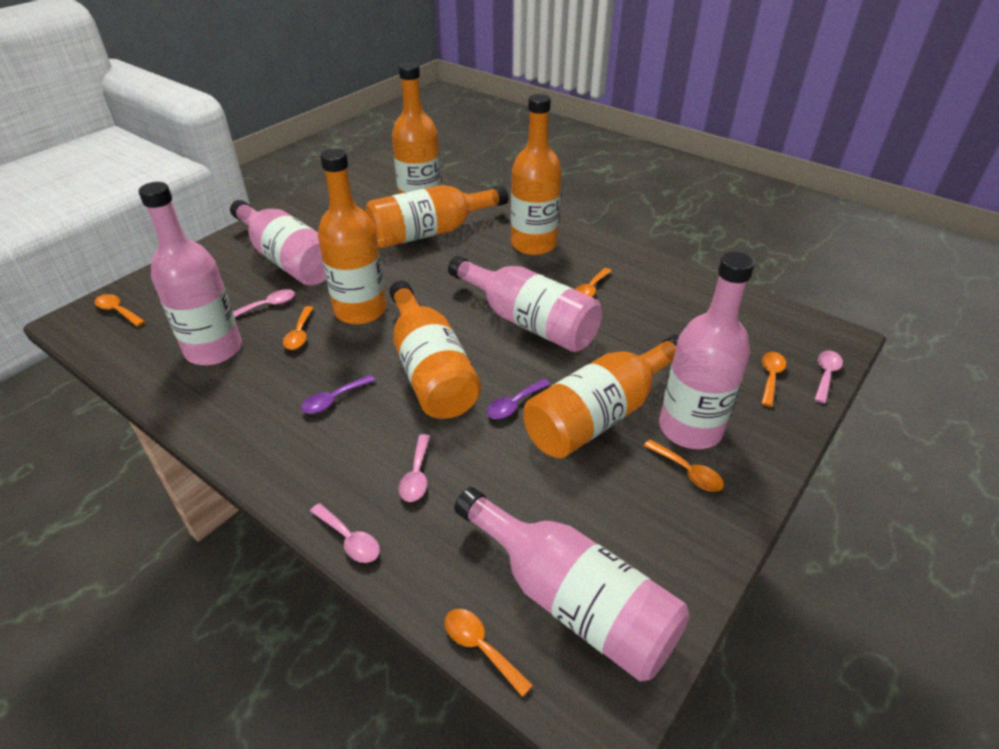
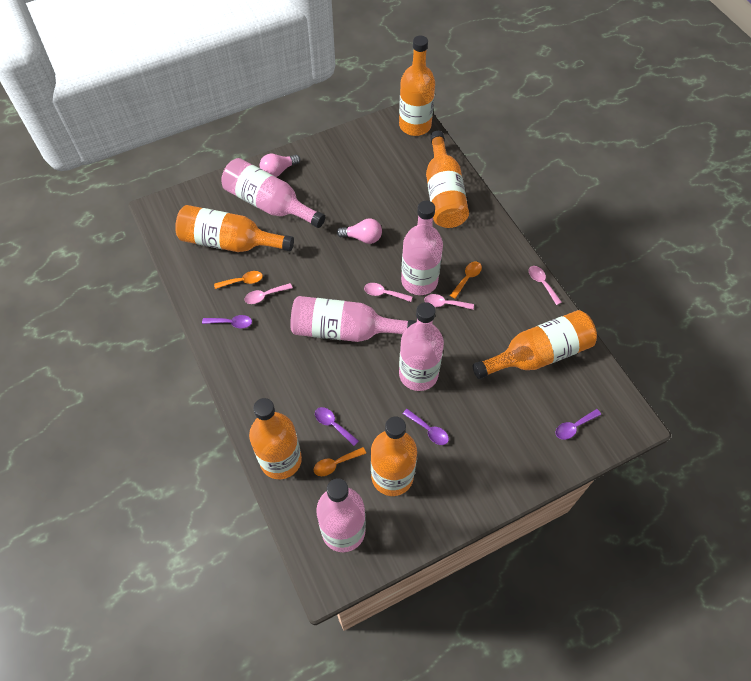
orange spoon: 6 -> 3
pink light bulb: 0 -> 2
purple spoon: 2 -> 4

